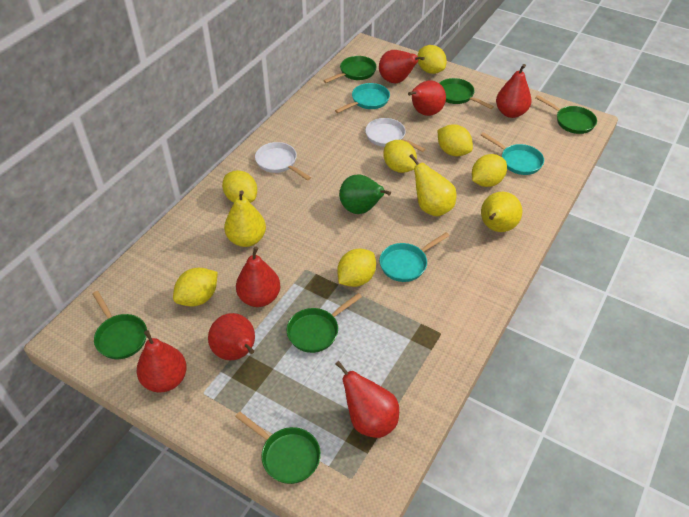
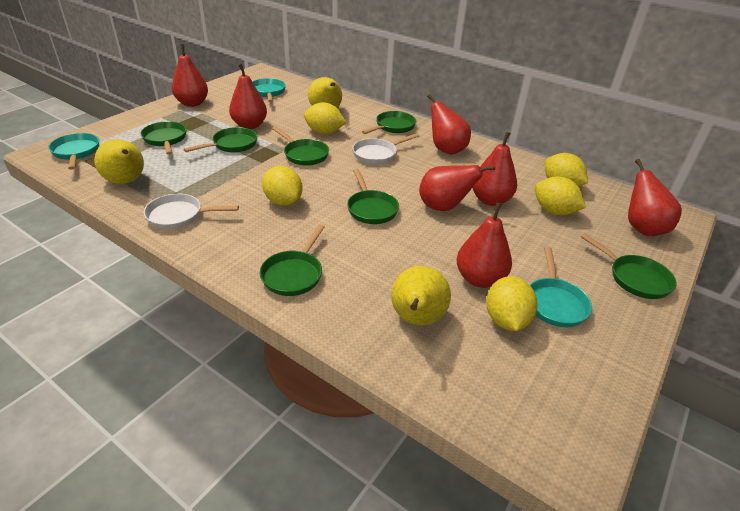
green pan: 6 -> 7
green pear: 1 -> 0
yellow lemon: 7 -> 5

